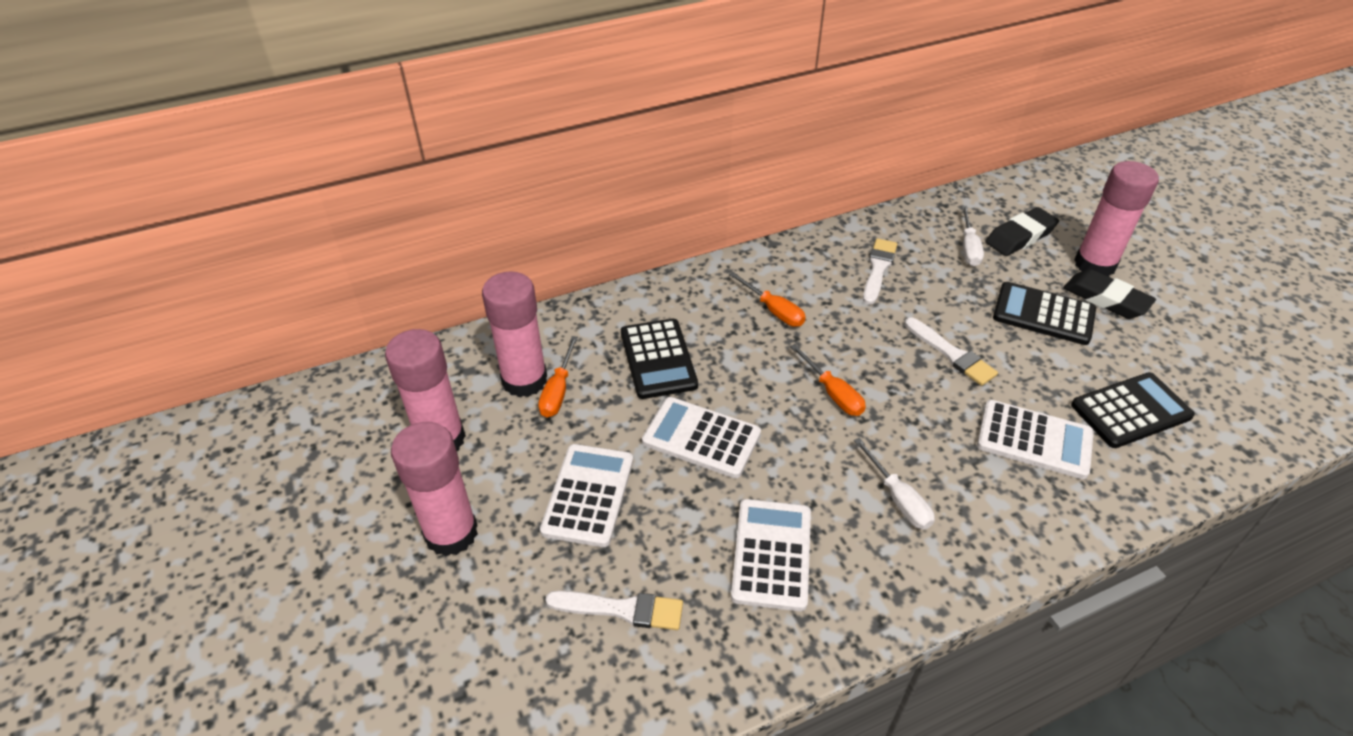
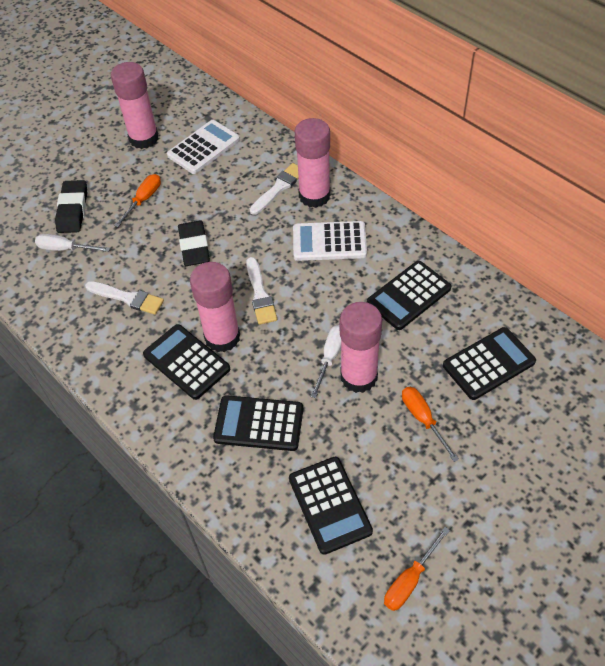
black calculator: 3 -> 5
white calculator: 4 -> 2

